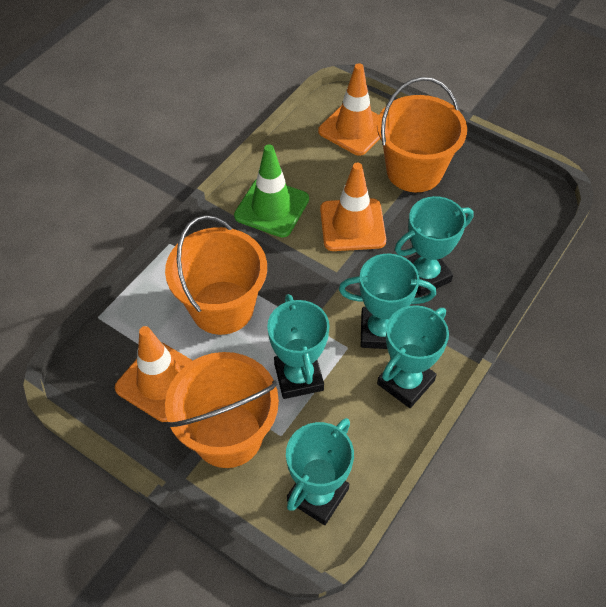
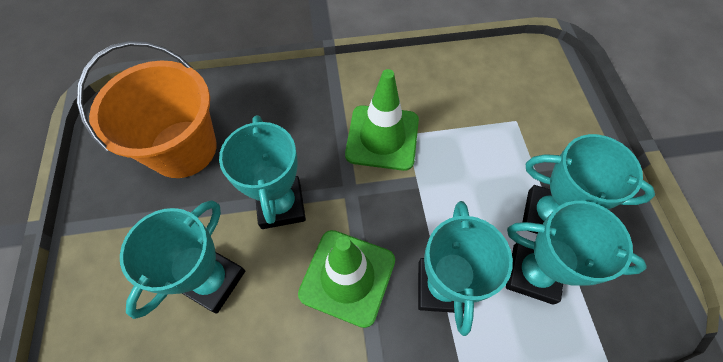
green traffic cone: 1 -> 2
orange bucket: 3 -> 1
orange traffic cone: 3 -> 0

